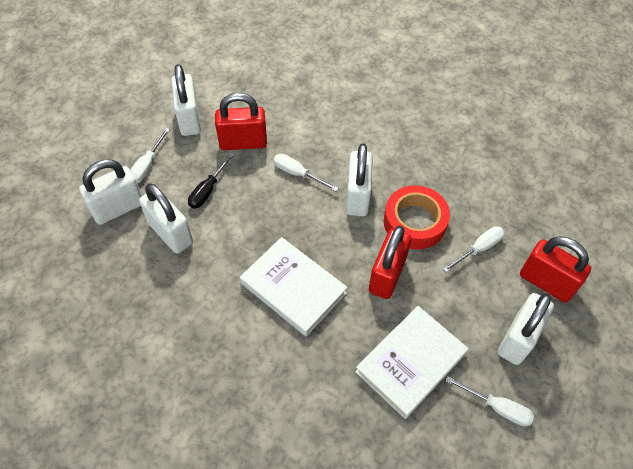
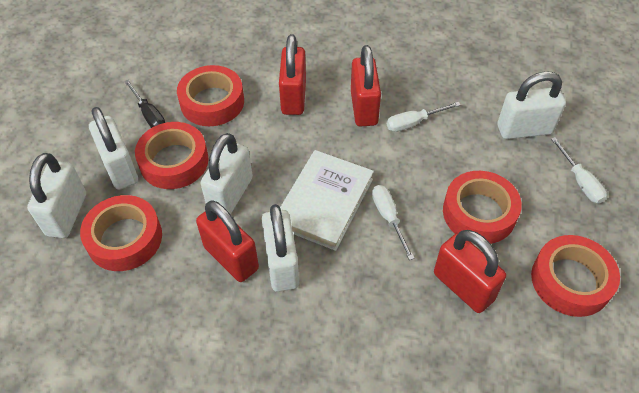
red padlock: 3 -> 4
red tape: 1 -> 5
white book: 2 -> 1
white screwdriver: 4 -> 3

